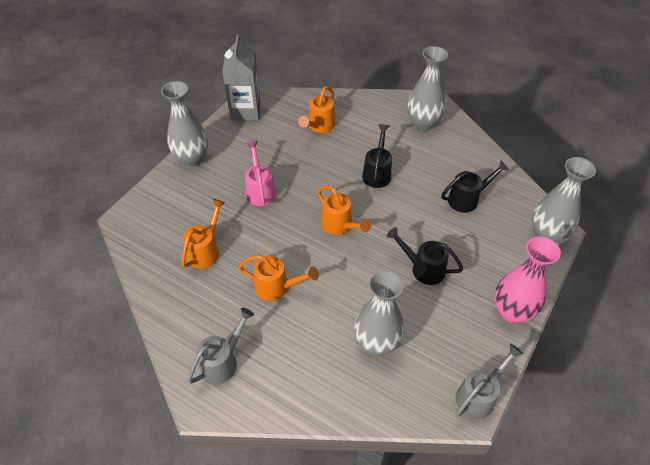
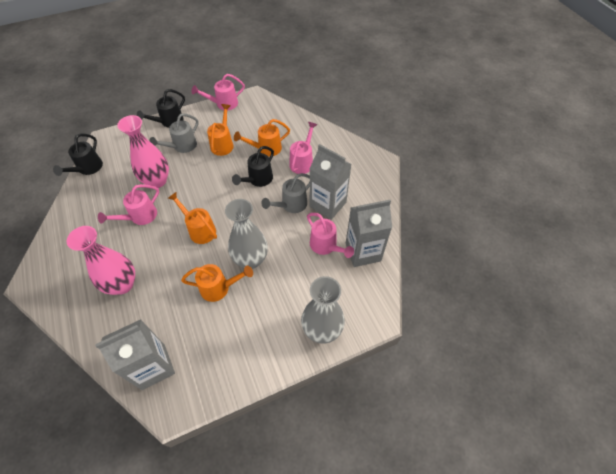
grey carton: 1 -> 3
grey vase: 4 -> 2
pink vase: 1 -> 2
pink watering can: 1 -> 4

